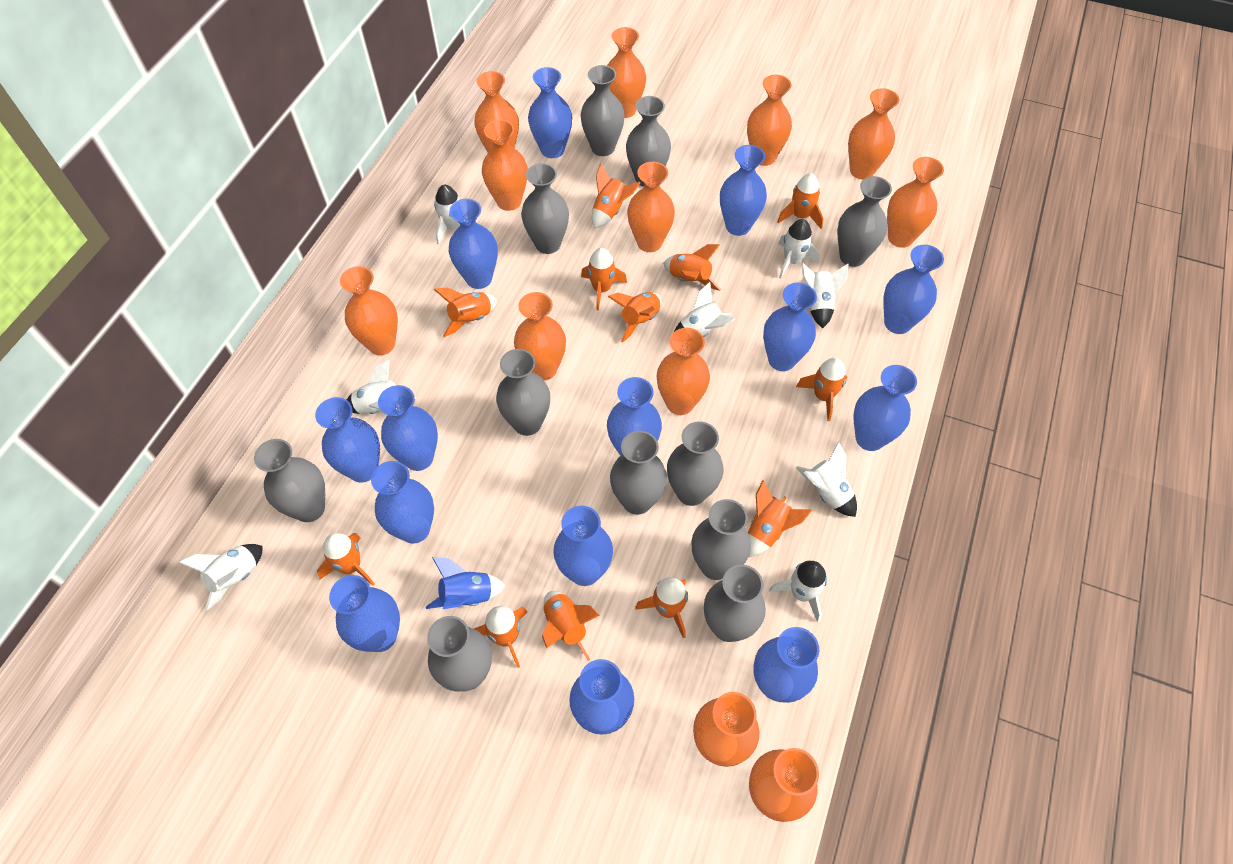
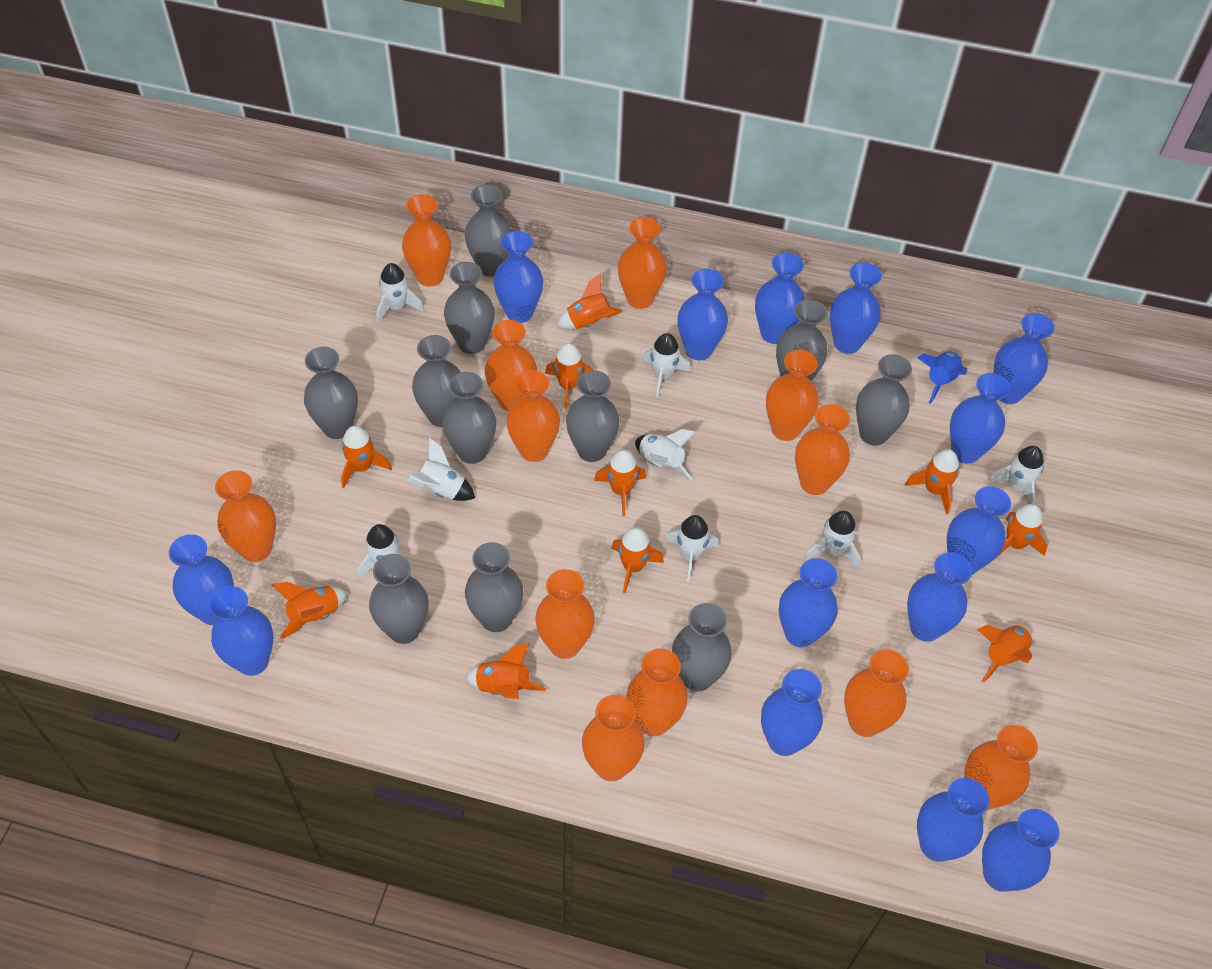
orange rocket: 12 -> 10

